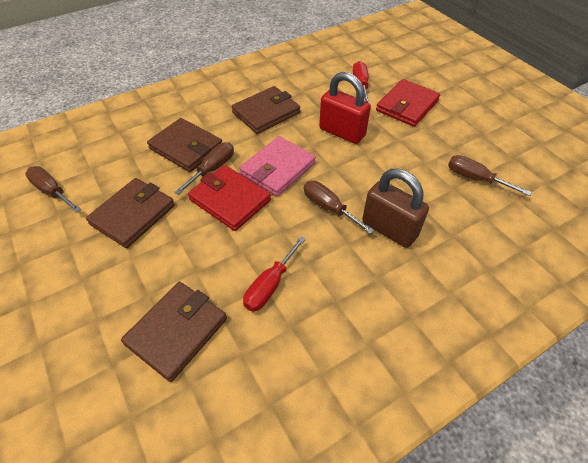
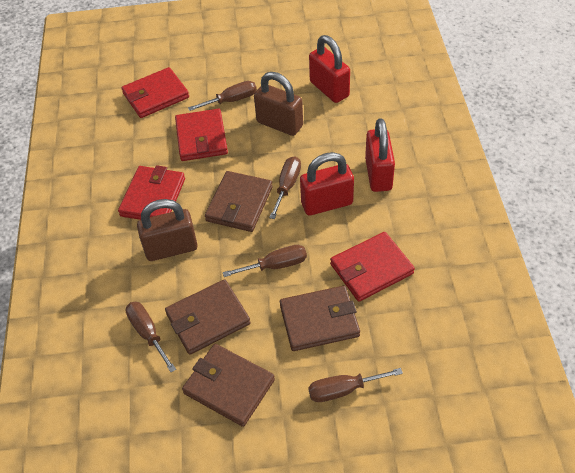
brown padlock: 1 -> 2
brown screwdriver: 4 -> 5
pink wallet: 1 -> 0
red padlock: 1 -> 3
red screwdriver: 2 -> 0
red wallet: 2 -> 4

